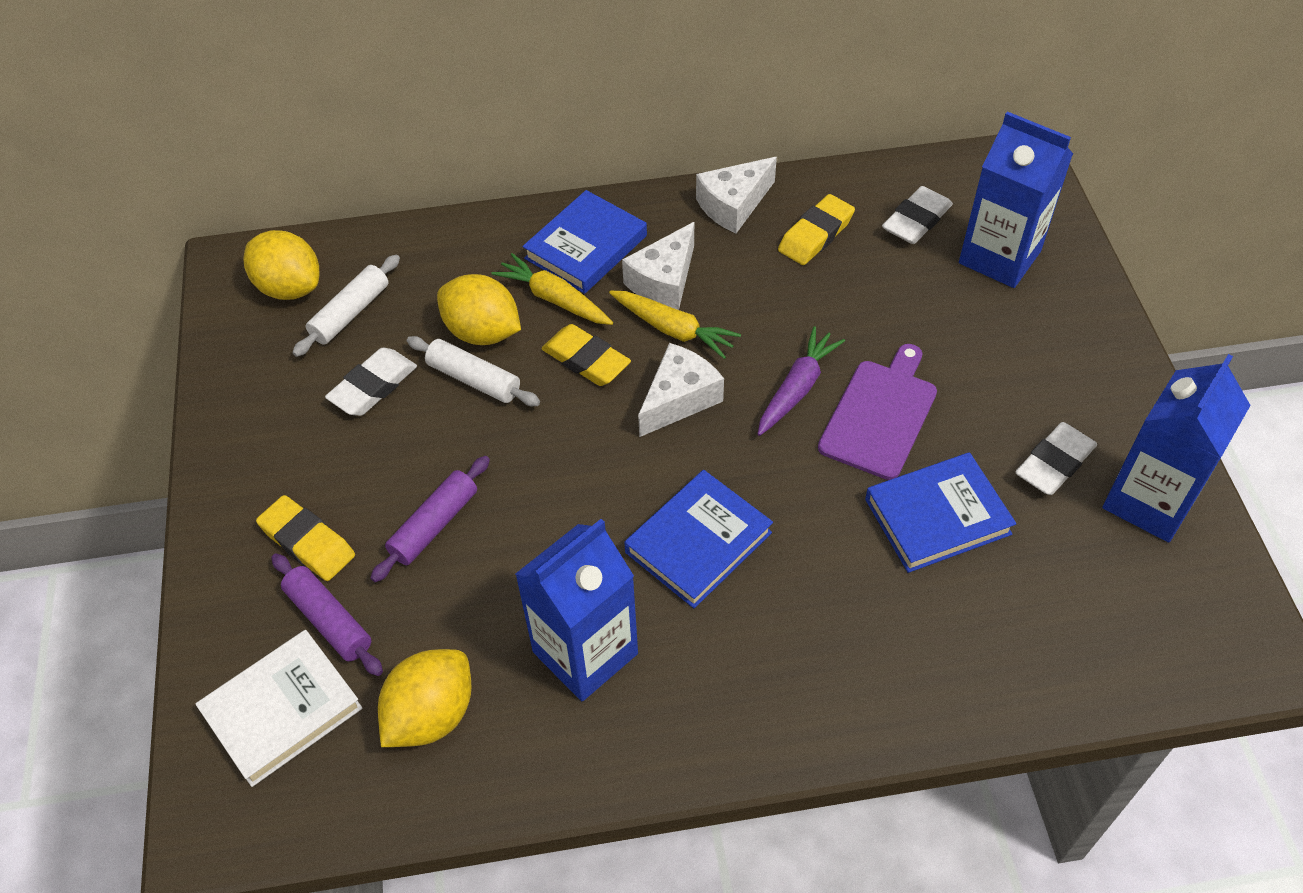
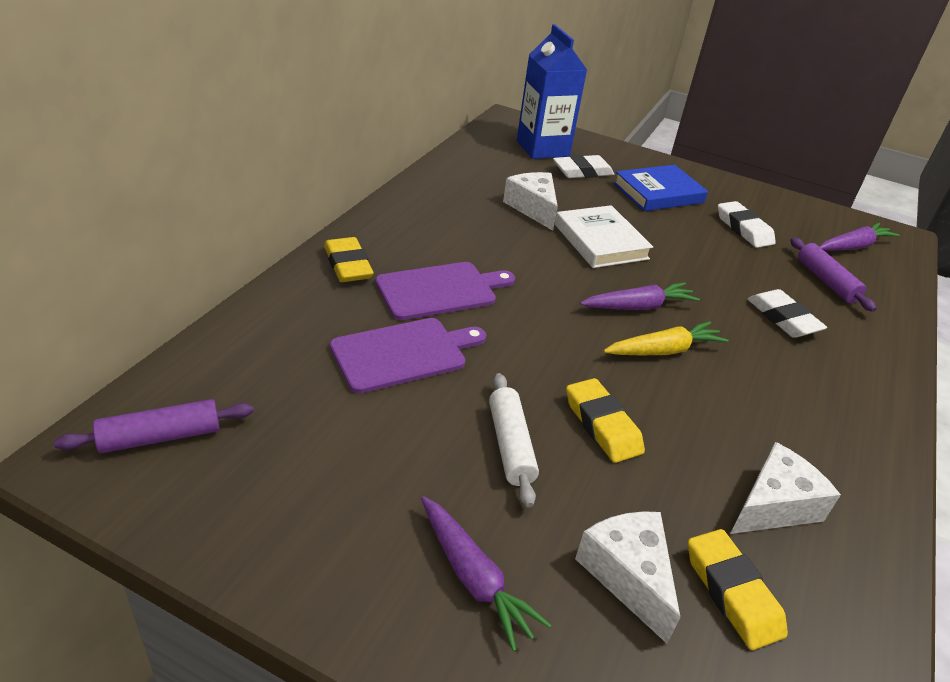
blue book: 3 -> 1
blue carton: 3 -> 1
purple carrot: 1 -> 3
purple cutting board: 1 -> 2
white rolling pin: 2 -> 1
yellow carrot: 2 -> 1
yellow lemon: 3 -> 0

